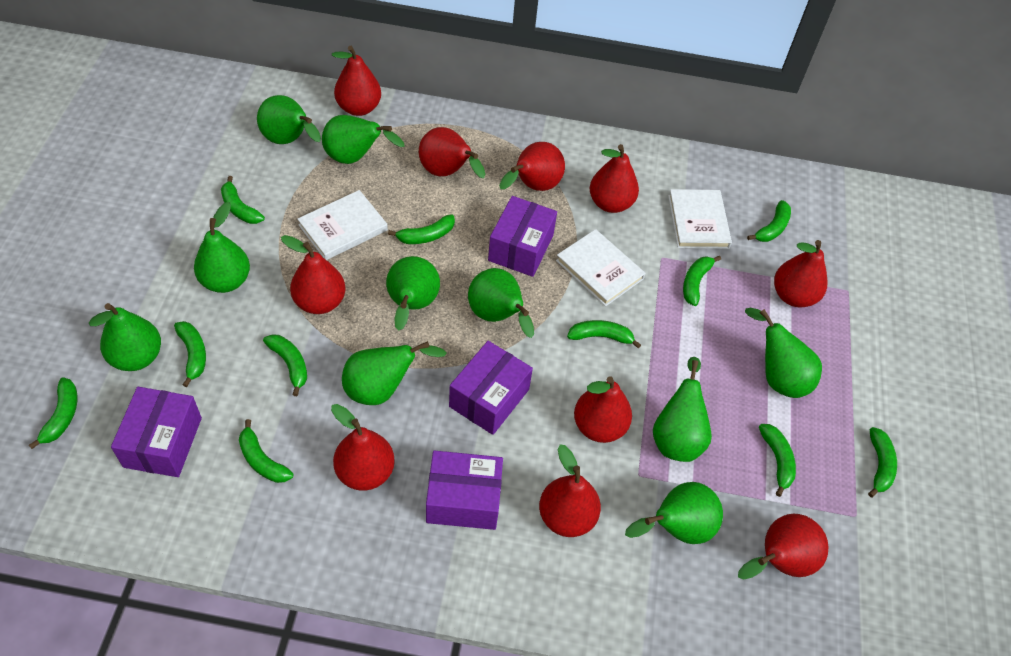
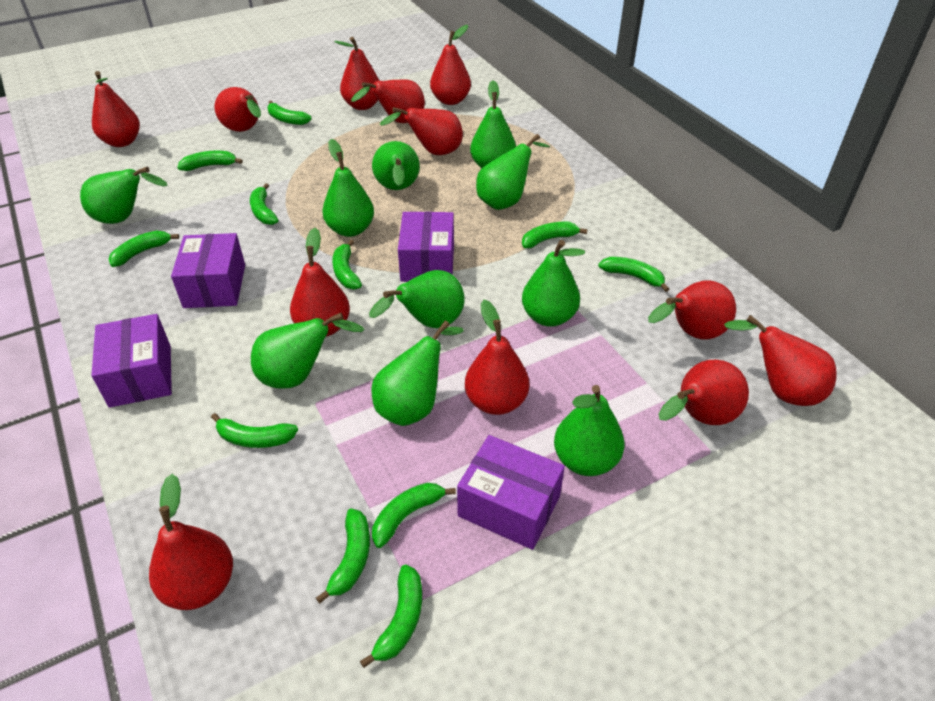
red pear: 10 -> 12
white book: 3 -> 0

